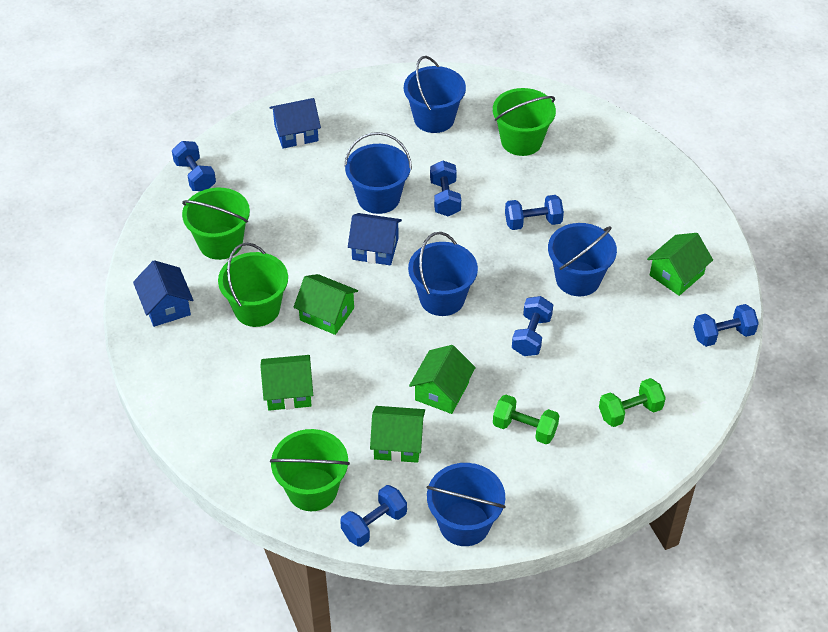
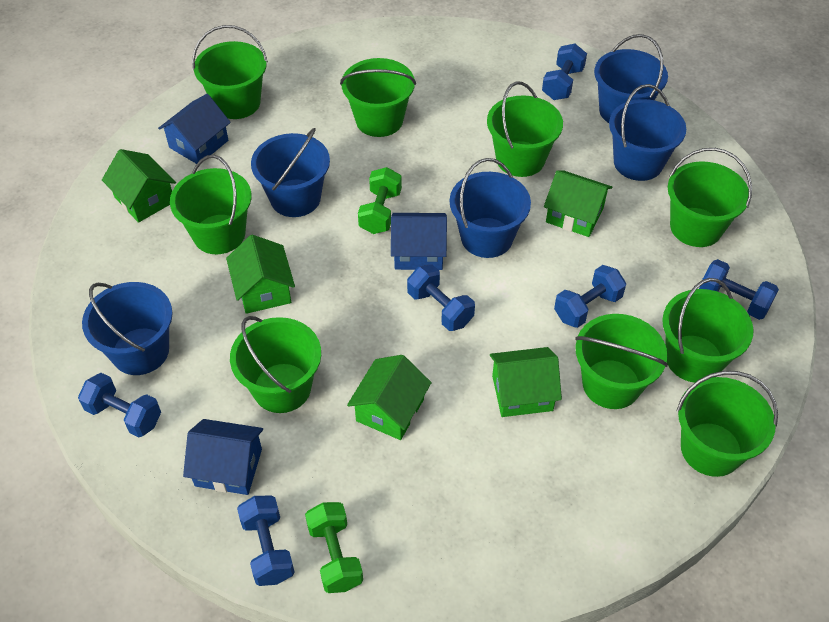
green bucket: 4 -> 9

